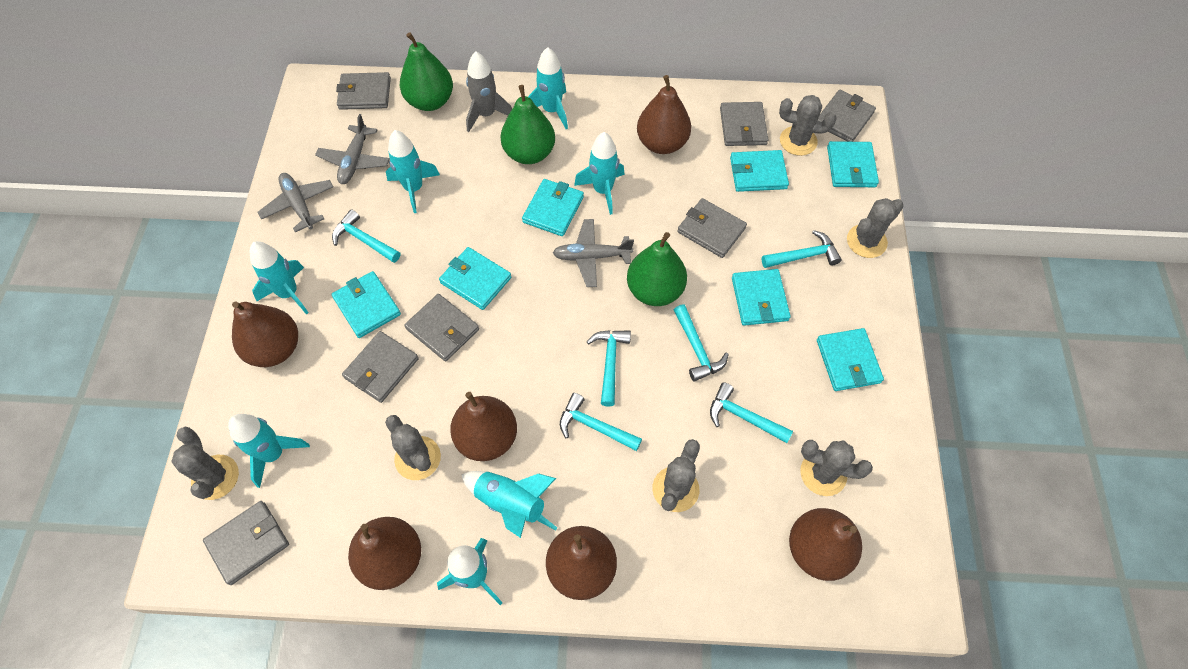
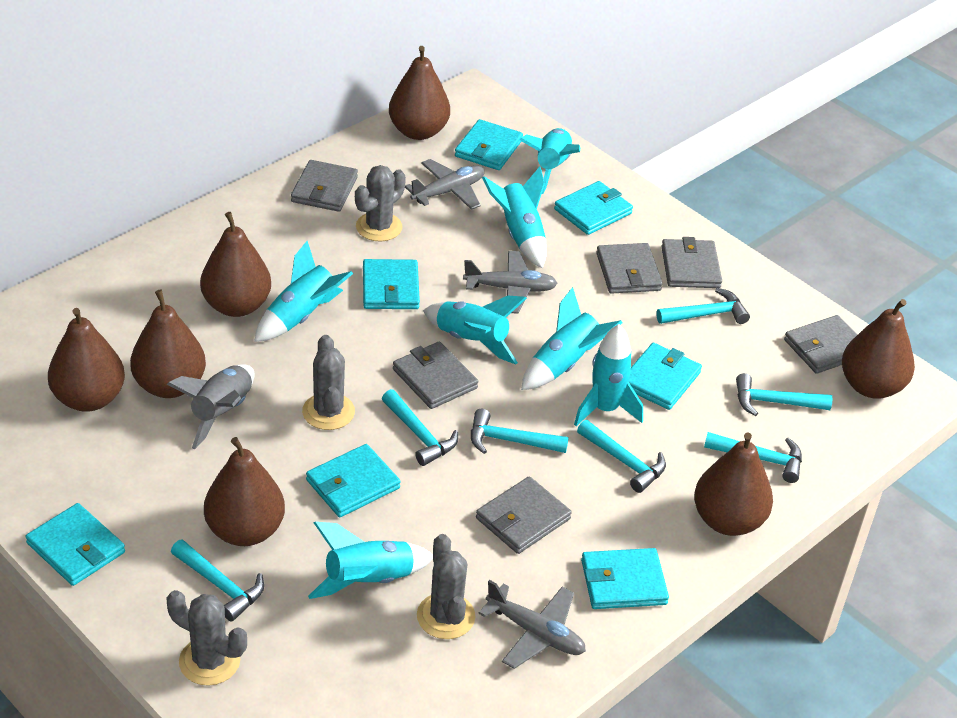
brown pear: 6 -> 7
green pear: 3 -> 0
grey cactus: 6 -> 4
grey wallet: 7 -> 6
turquoise hammer: 6 -> 7

